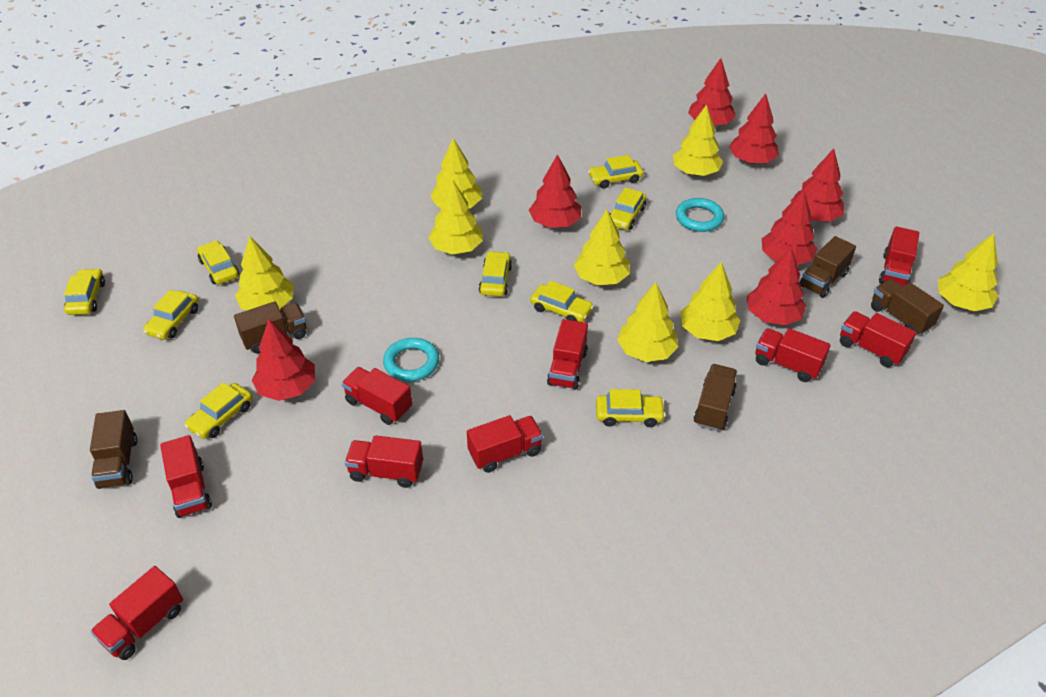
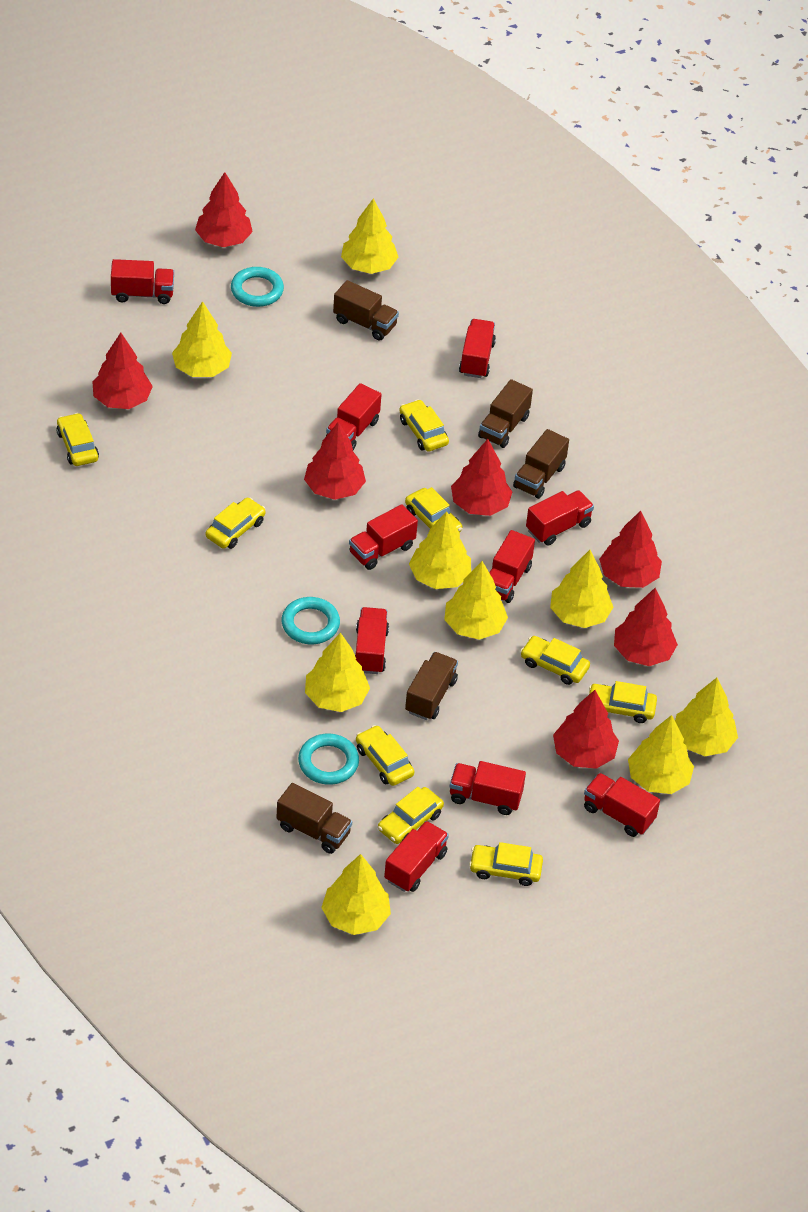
red truck: 9 -> 10
turquoise ring: 2 -> 3
yellow tree: 8 -> 9

